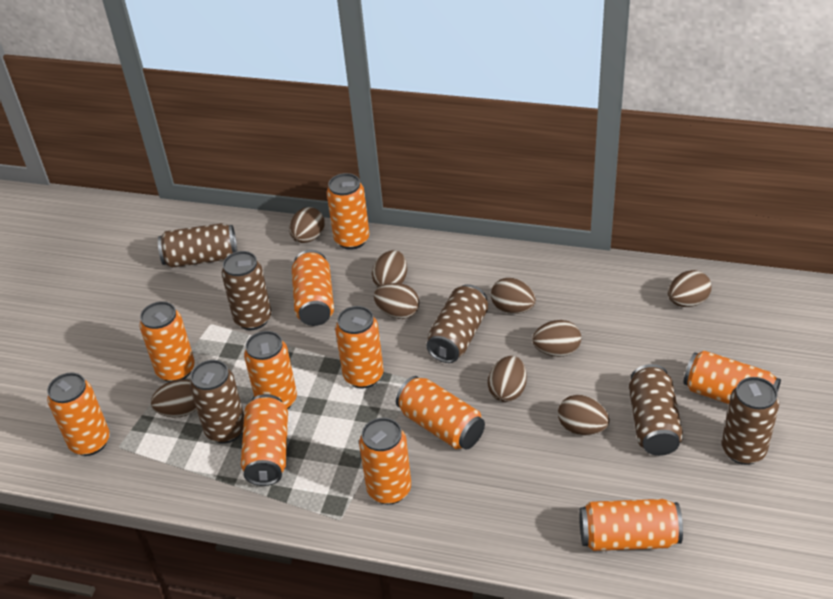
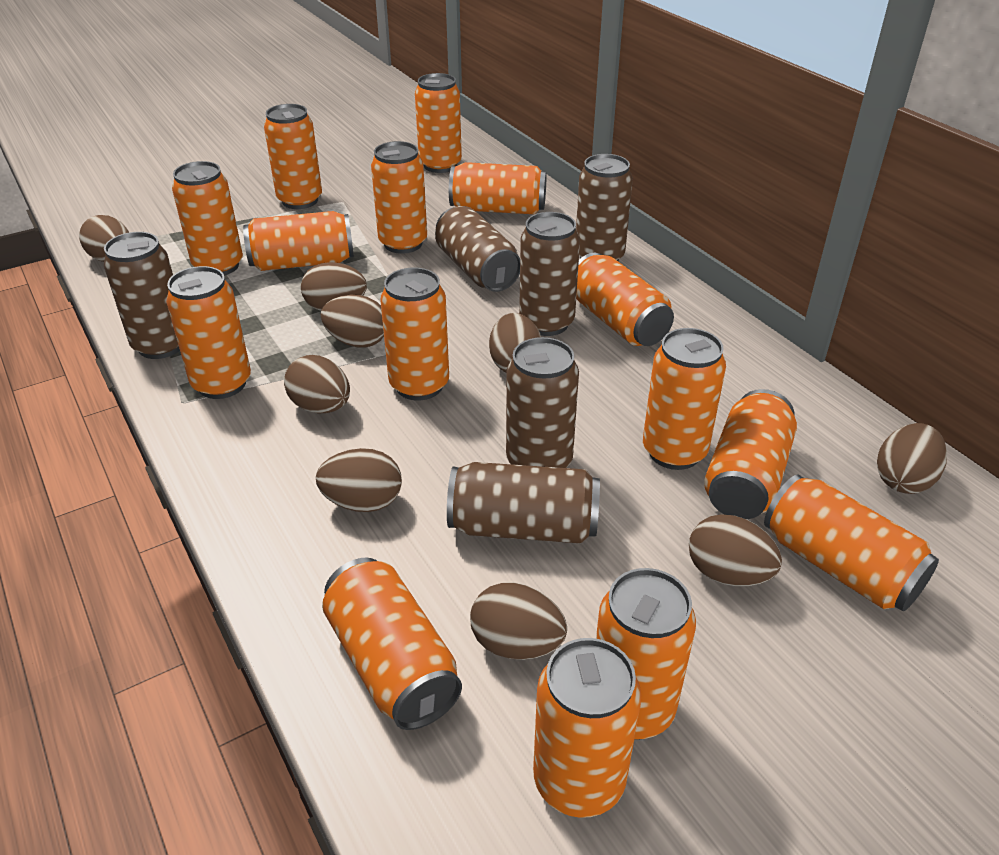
orange can: 11 -> 15

